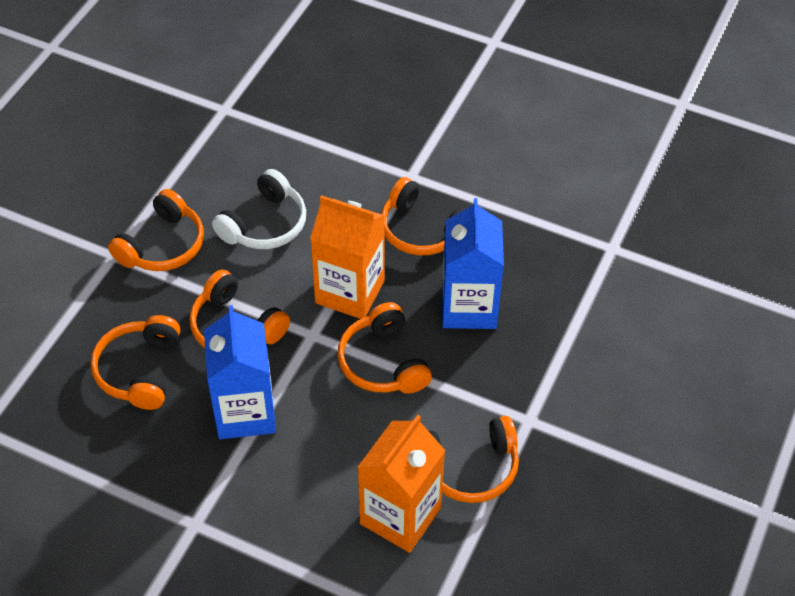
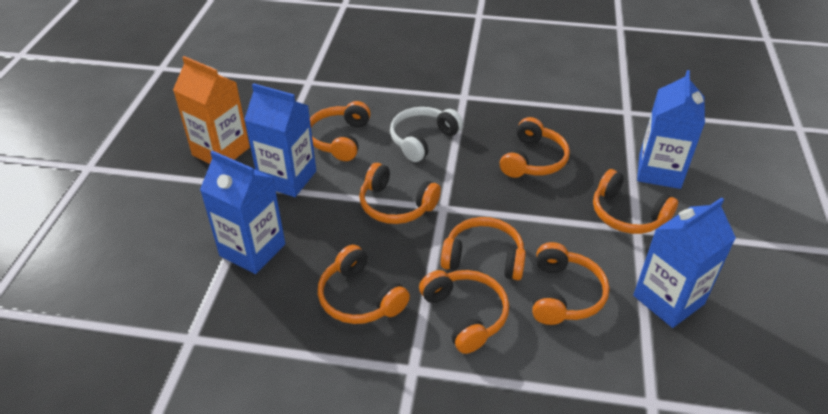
blue carton: 2 -> 4
orange carton: 2 -> 1
orange headphones: 6 -> 8

